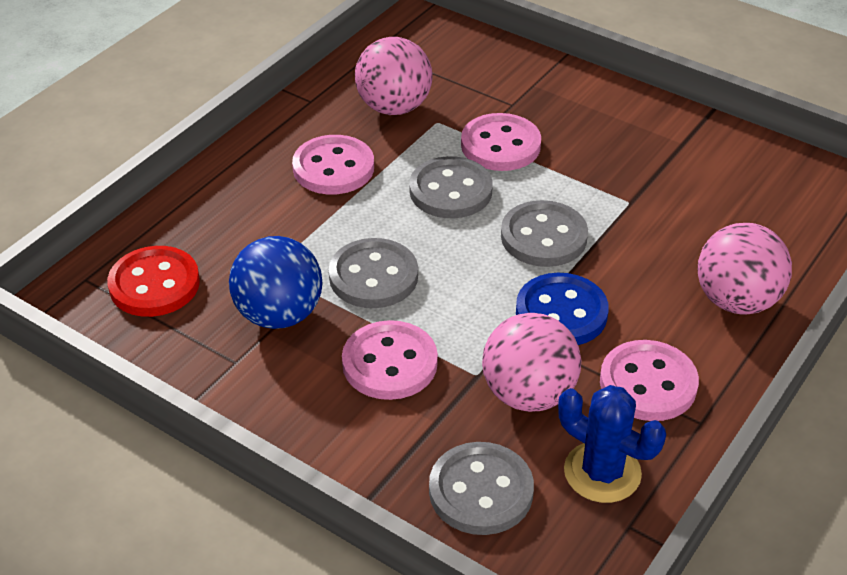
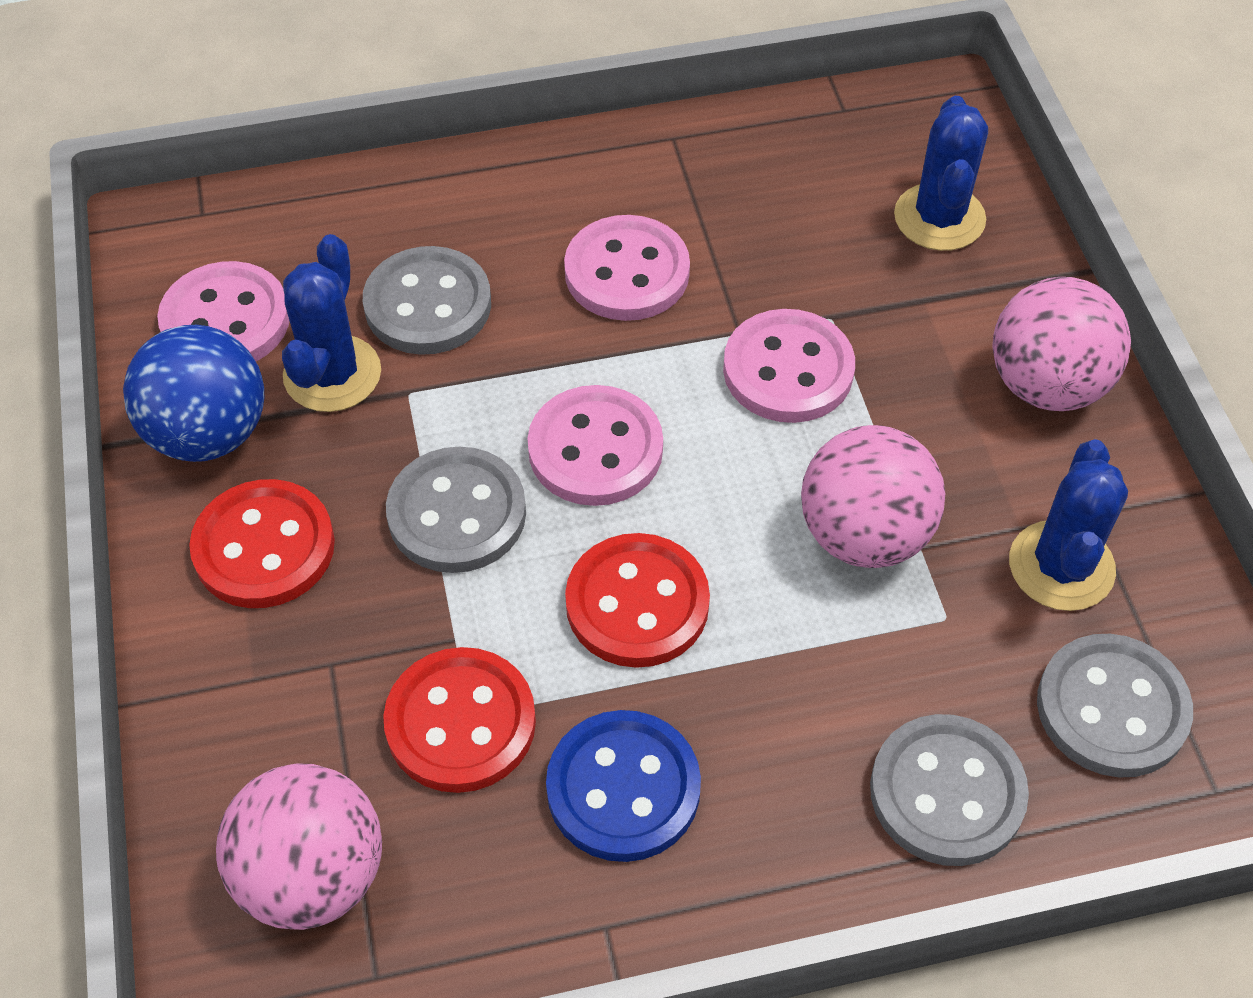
blue cactus: 1 -> 3
red button: 1 -> 3

